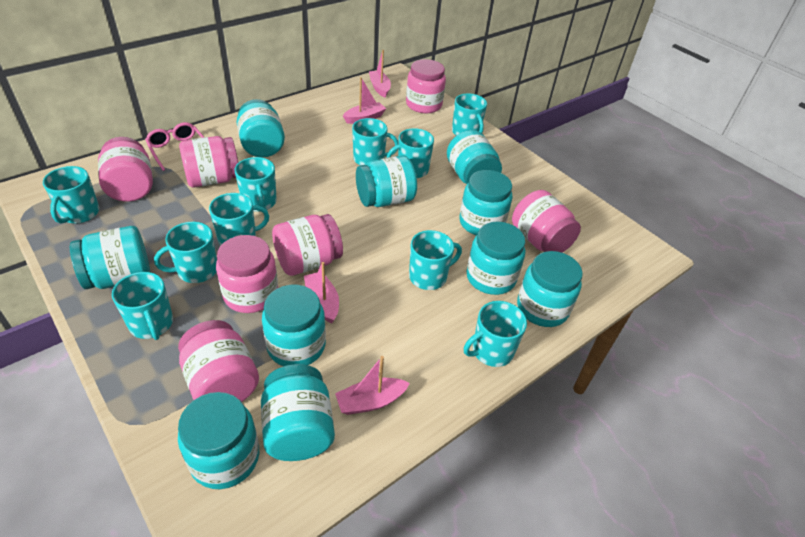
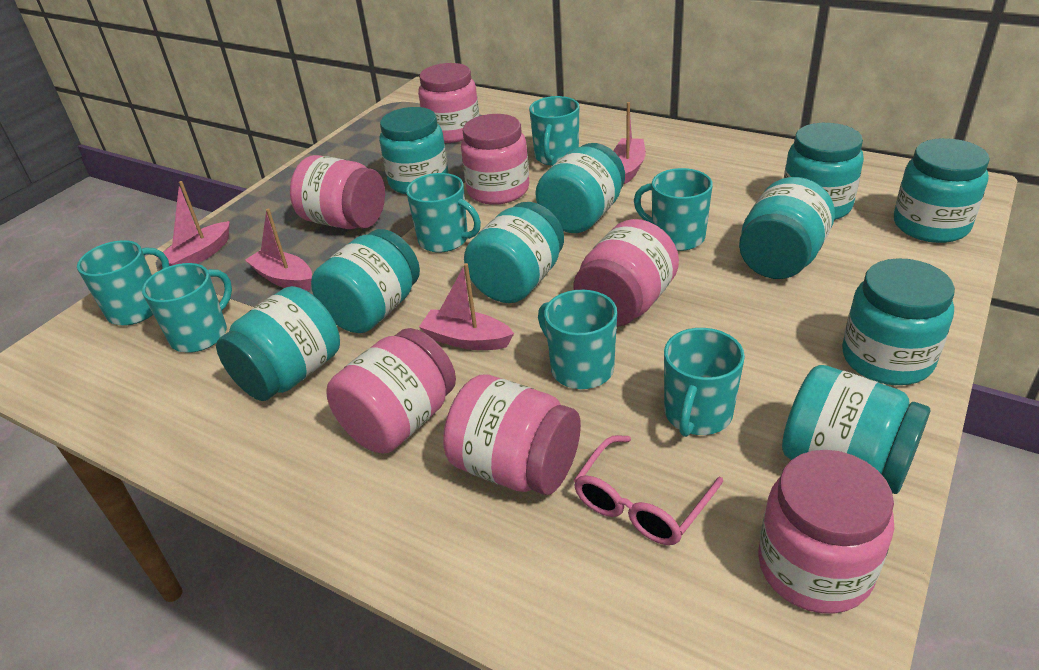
turquoise mug: 10 -> 7

